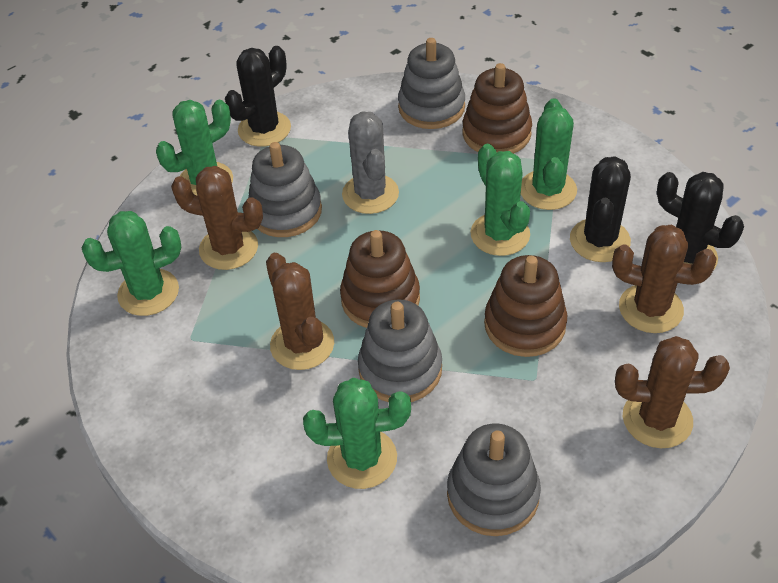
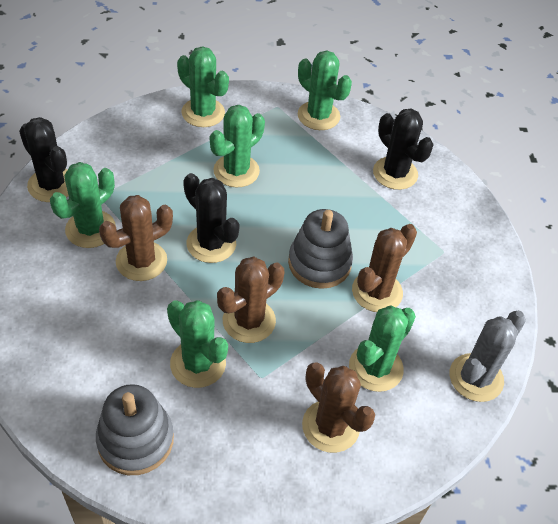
brown stacking toy: 3 -> 0
green cactus: 5 -> 6
grey stacking toy: 4 -> 2

